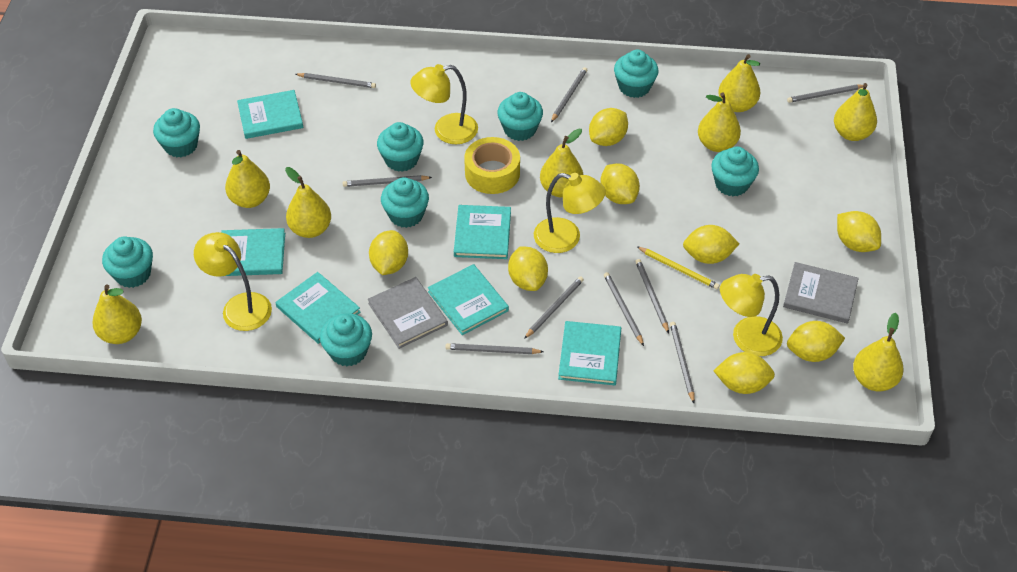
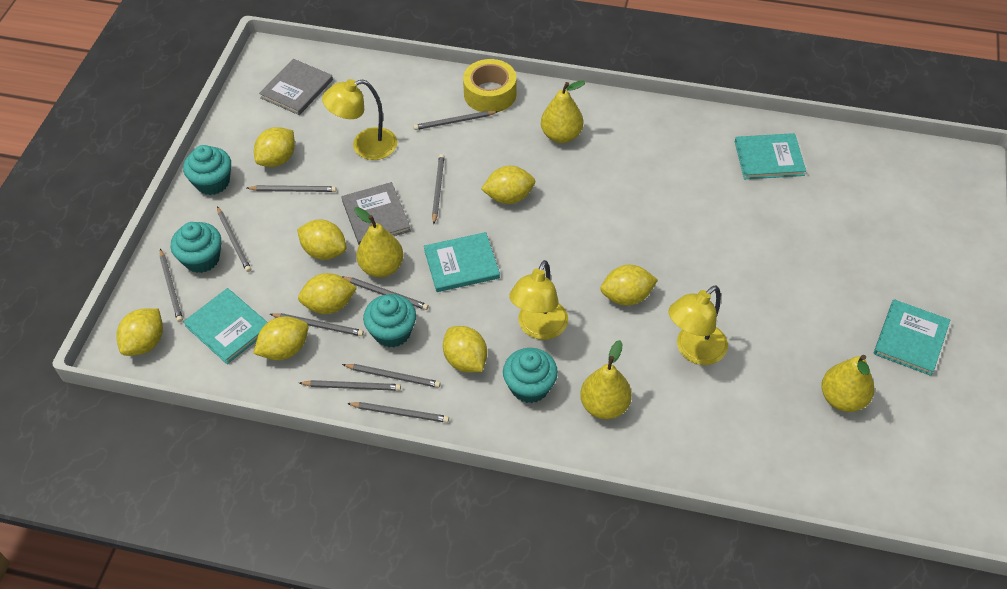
grey pencil: 9 -> 10
turquoise book: 6 -> 4
turquoise cupcake: 8 -> 4
yellow lamp: 4 -> 3
yellow pear: 8 -> 4
yellow pencil: 1 -> 0

